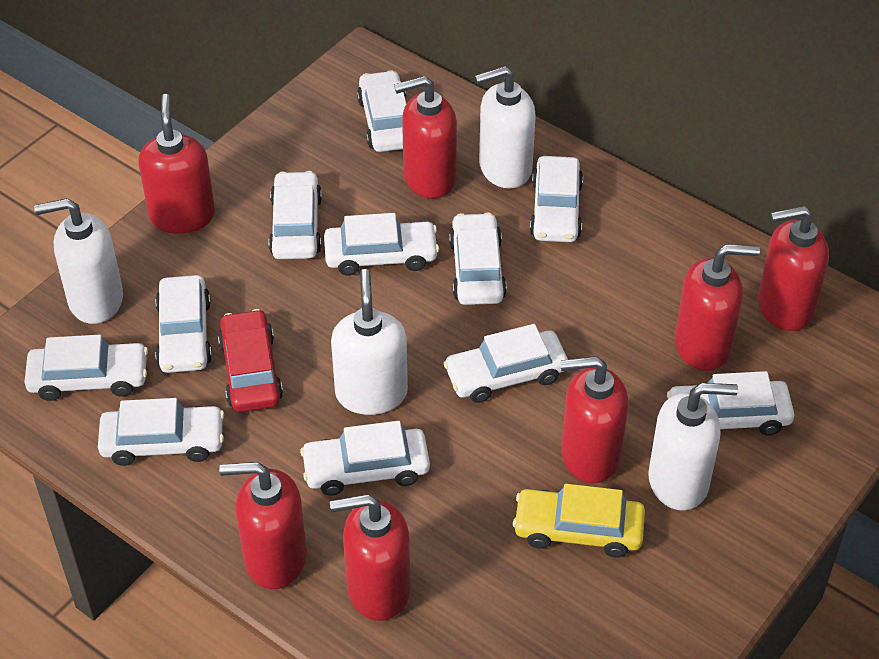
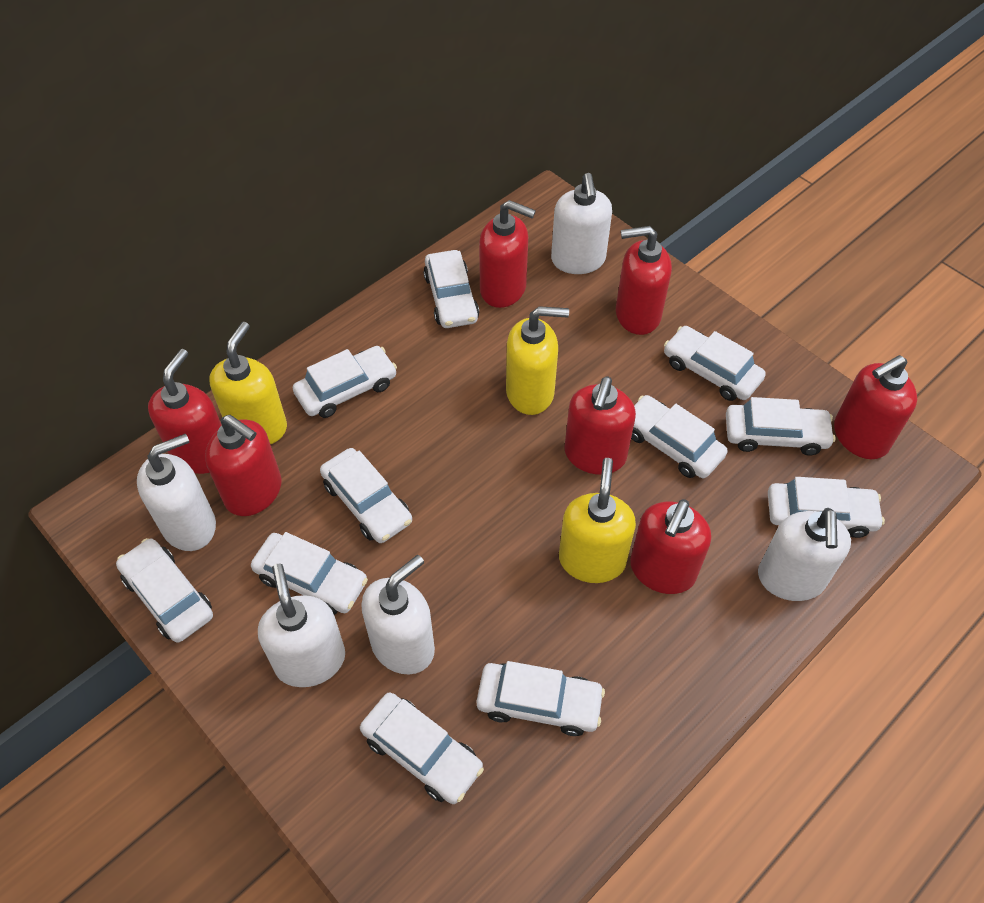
red car: 1 -> 0
white soap dispenser: 4 -> 5
yellow car: 1 -> 0
yellow soap dispenser: 0 -> 3

